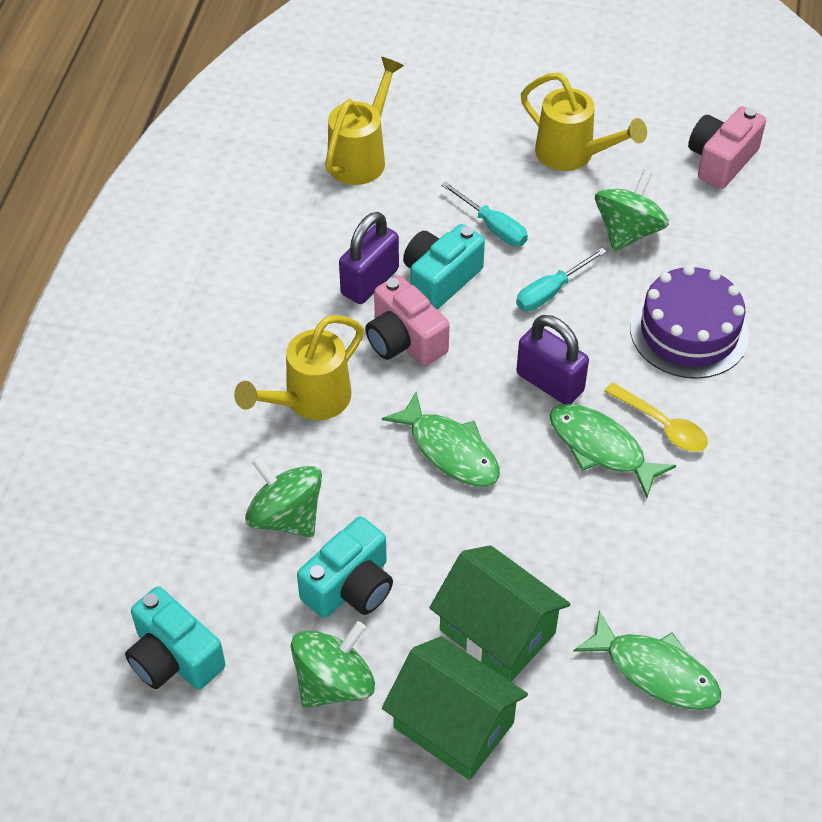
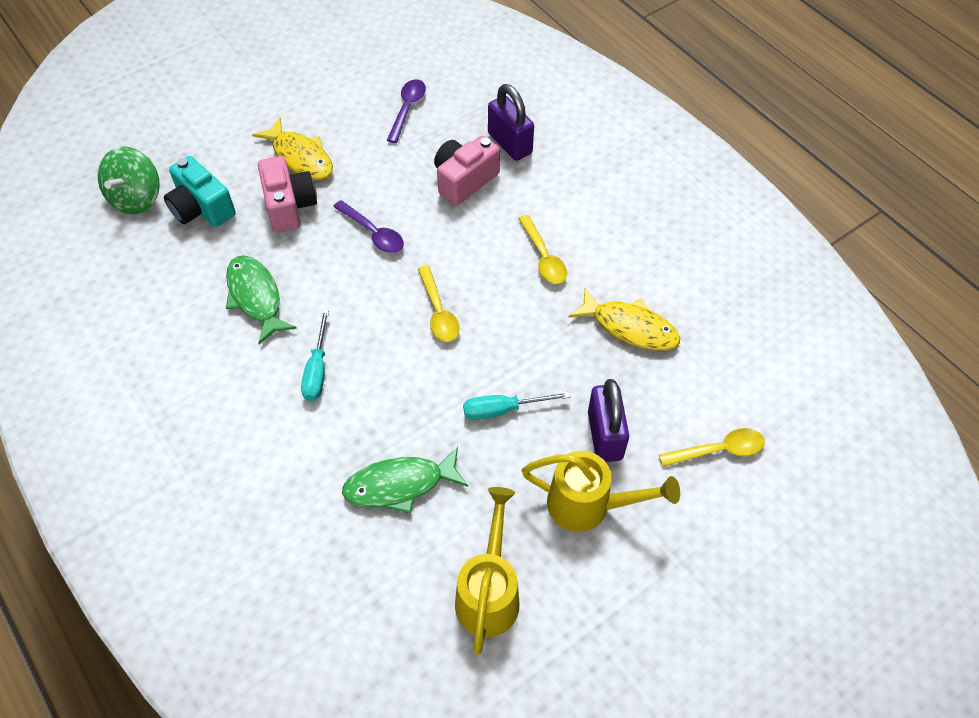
green fish: 3 -> 2
green house: 2 -> 0
green spinning top: 3 -> 1
purple cake: 1 -> 0
purple spoon: 0 -> 2
turquoise camera: 3 -> 1
yellow fish: 0 -> 2
yellow spoon: 1 -> 3
yellow watering can: 3 -> 2

